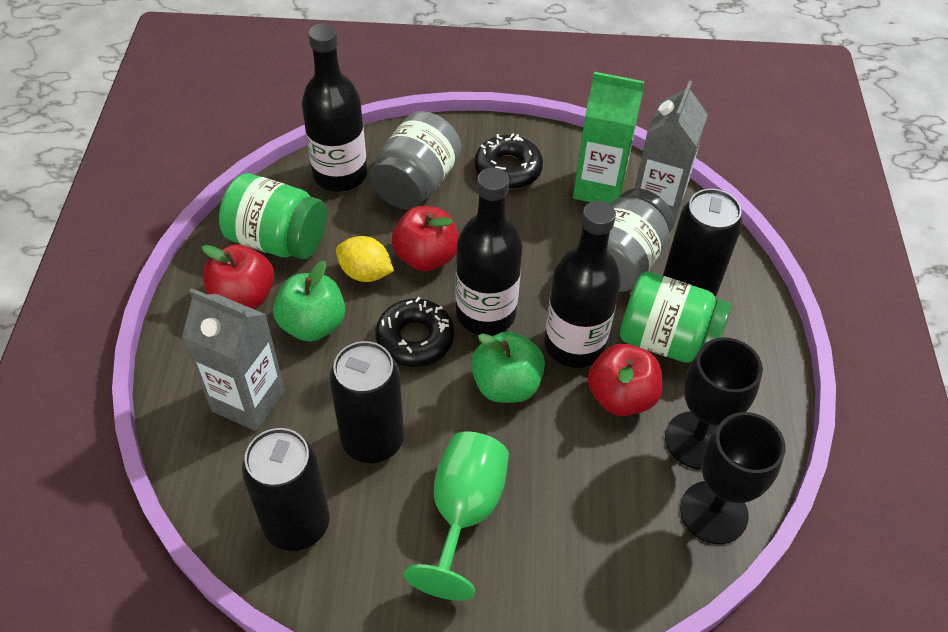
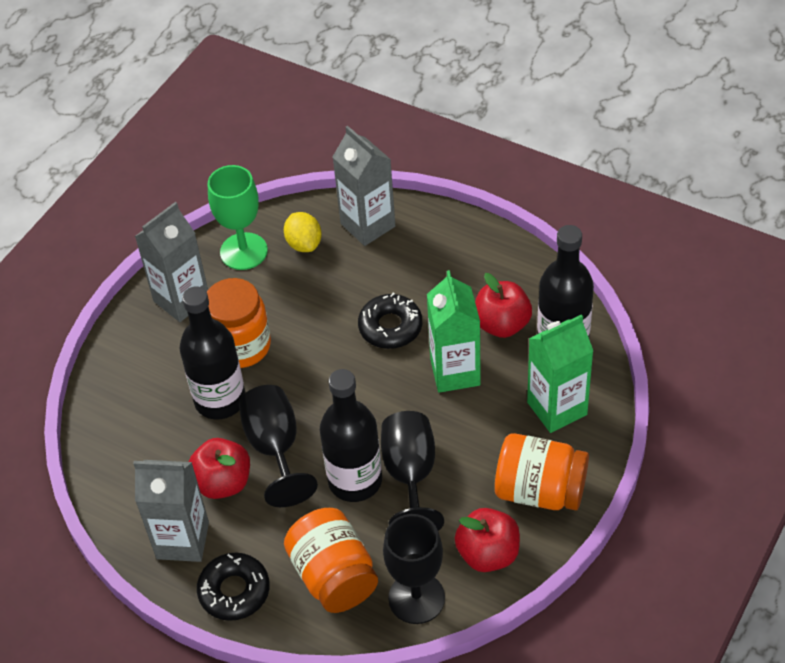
black can: 3 -> 0
black goblet: 2 -> 3
green apple: 2 -> 0
green carton: 1 -> 2
green jar: 2 -> 0
grey carton: 2 -> 3
grey jar: 2 -> 0
orange jar: 0 -> 3

